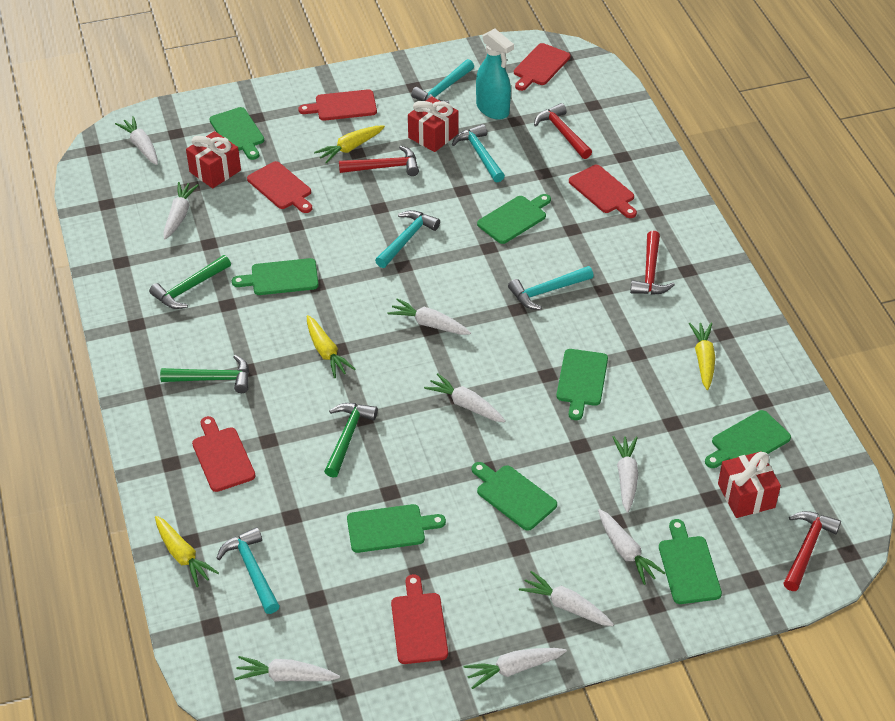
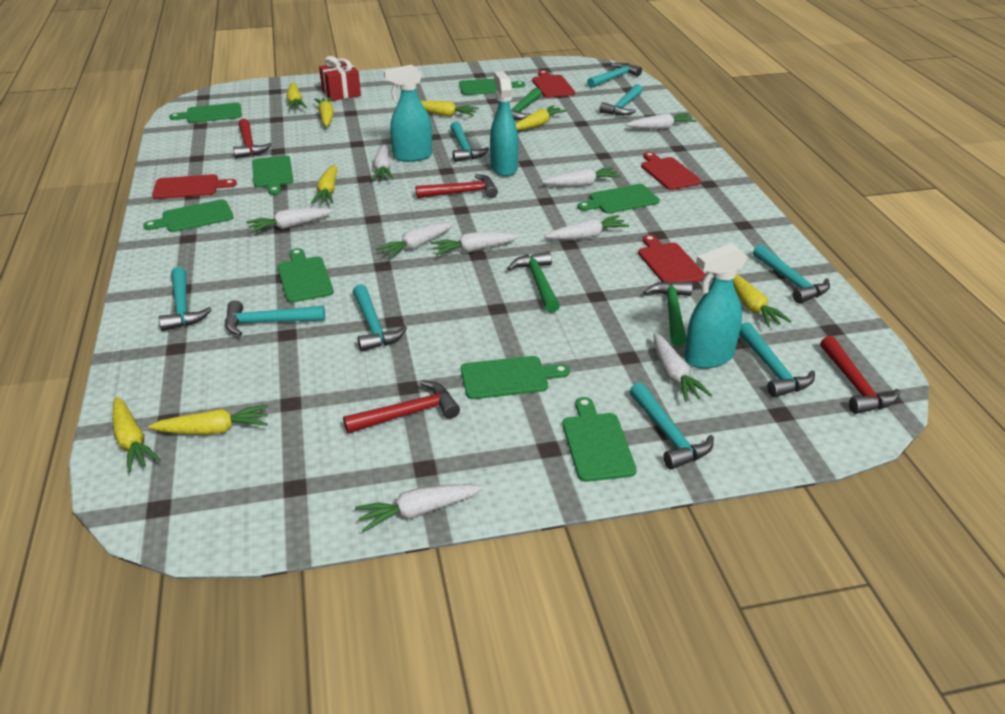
red cutting board: 6 -> 4
red gift: 3 -> 1
turquoise hammer: 5 -> 9
turquoise spray bottle: 1 -> 3
yellow carrot: 4 -> 8

